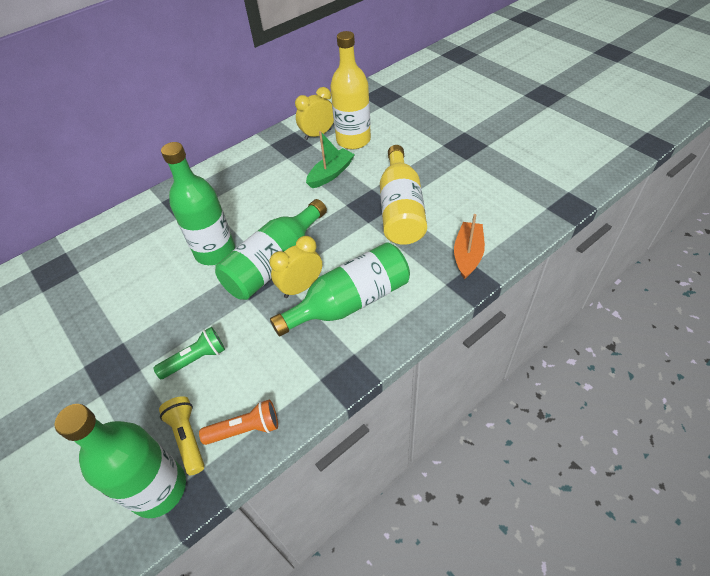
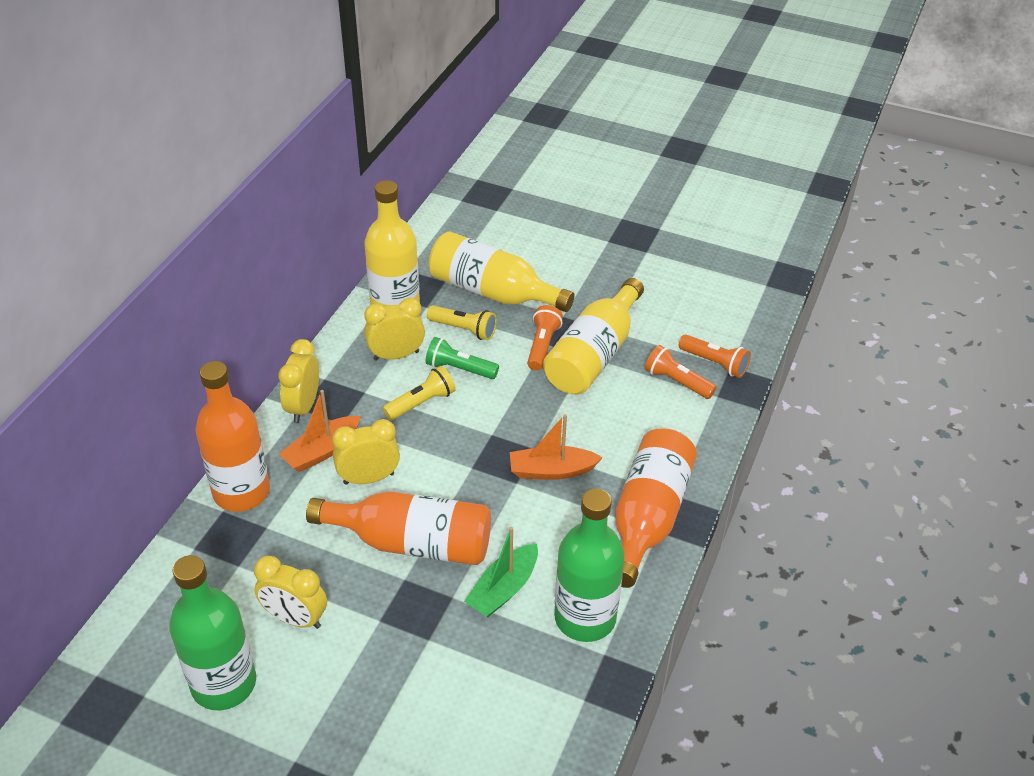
green bottle: 4 -> 2
orange boat: 1 -> 2
orange bottle: 0 -> 3
orange flashlight: 1 -> 3
yellow bottle: 2 -> 3
yellow clock: 2 -> 4
yellow flashlight: 1 -> 2

